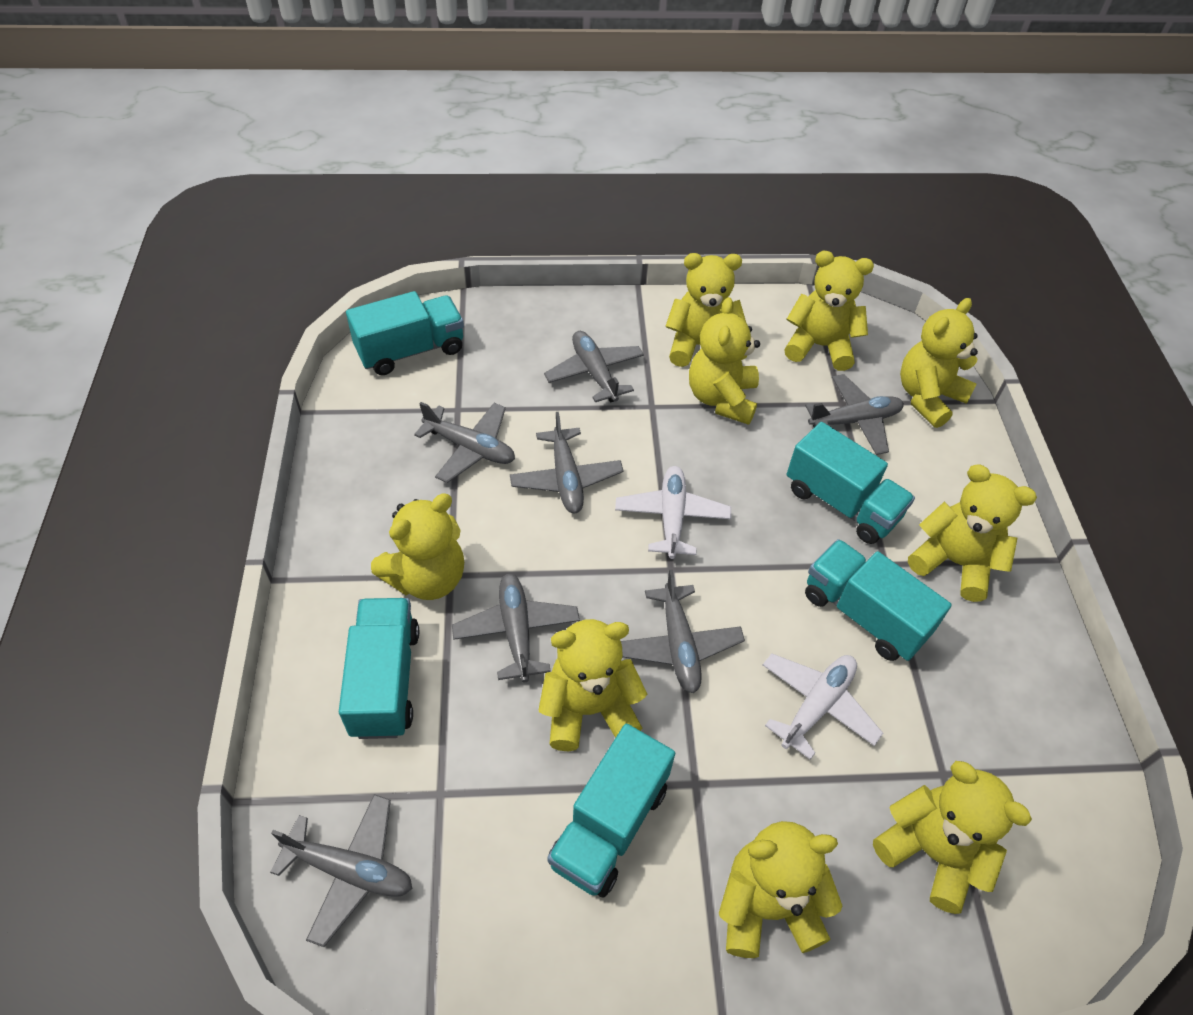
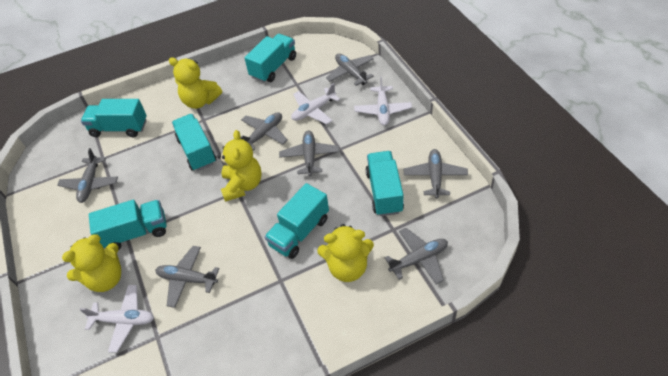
turquoise truck: 5 -> 6
white plane: 2 -> 3
yellow teddy bear: 9 -> 4

